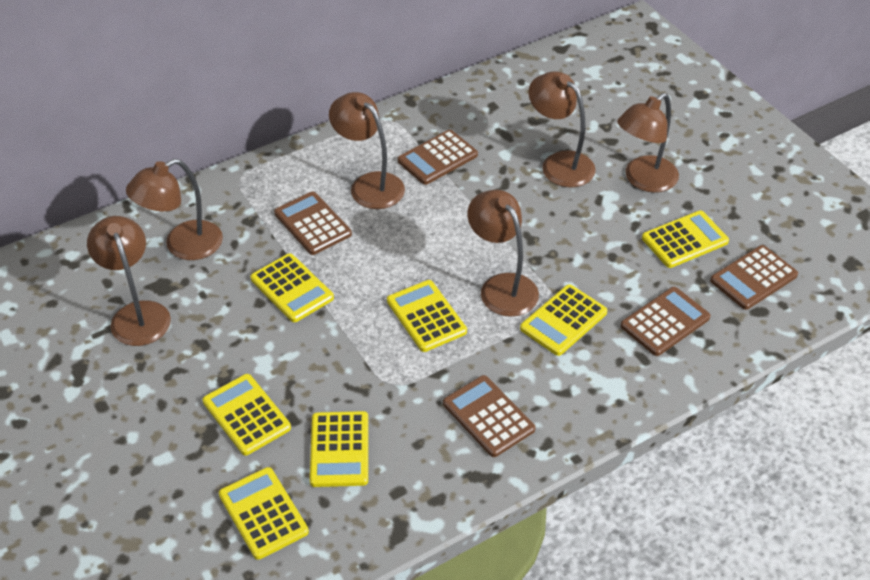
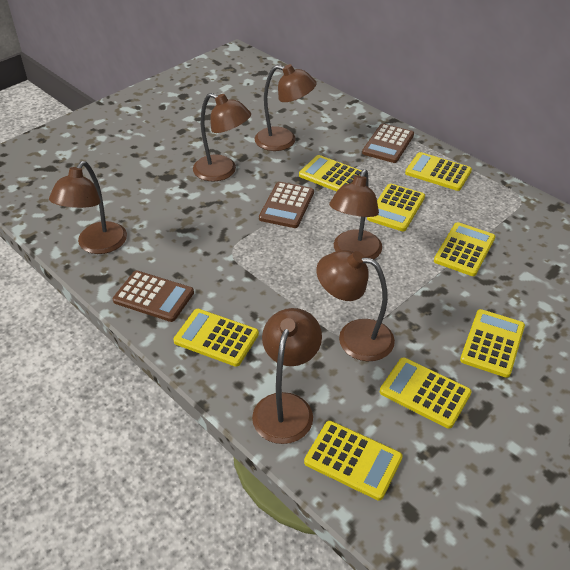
brown calculator: 5 -> 3
yellow calculator: 7 -> 8

